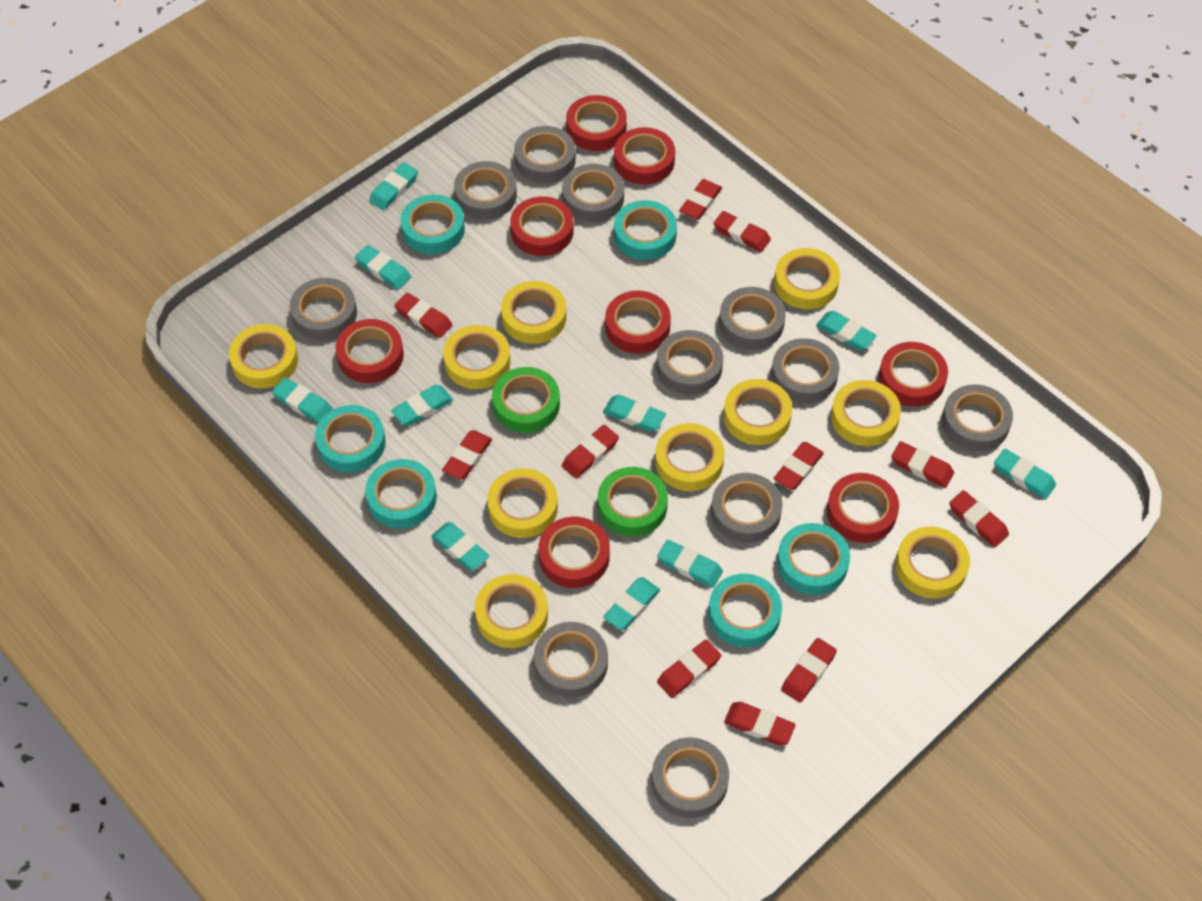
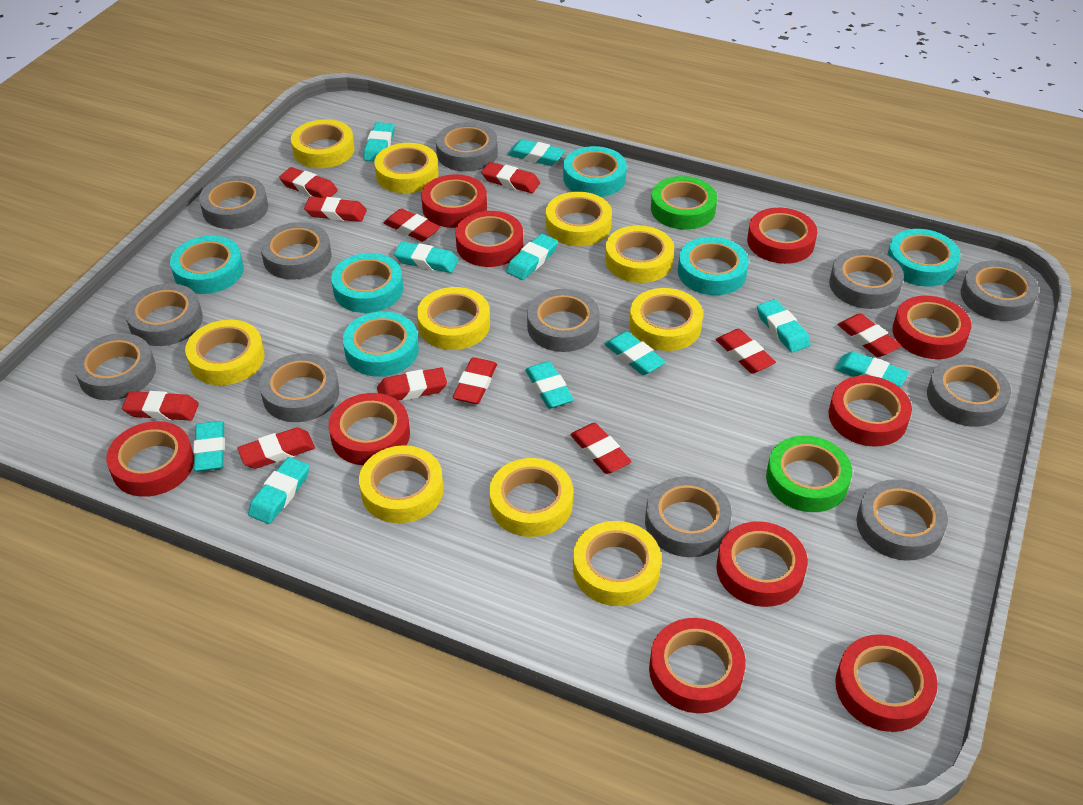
grey tape: 11 -> 12
red tape: 8 -> 10

